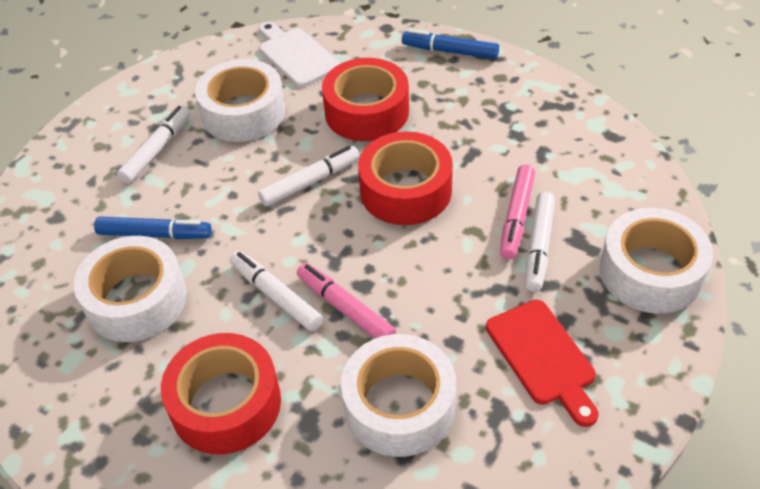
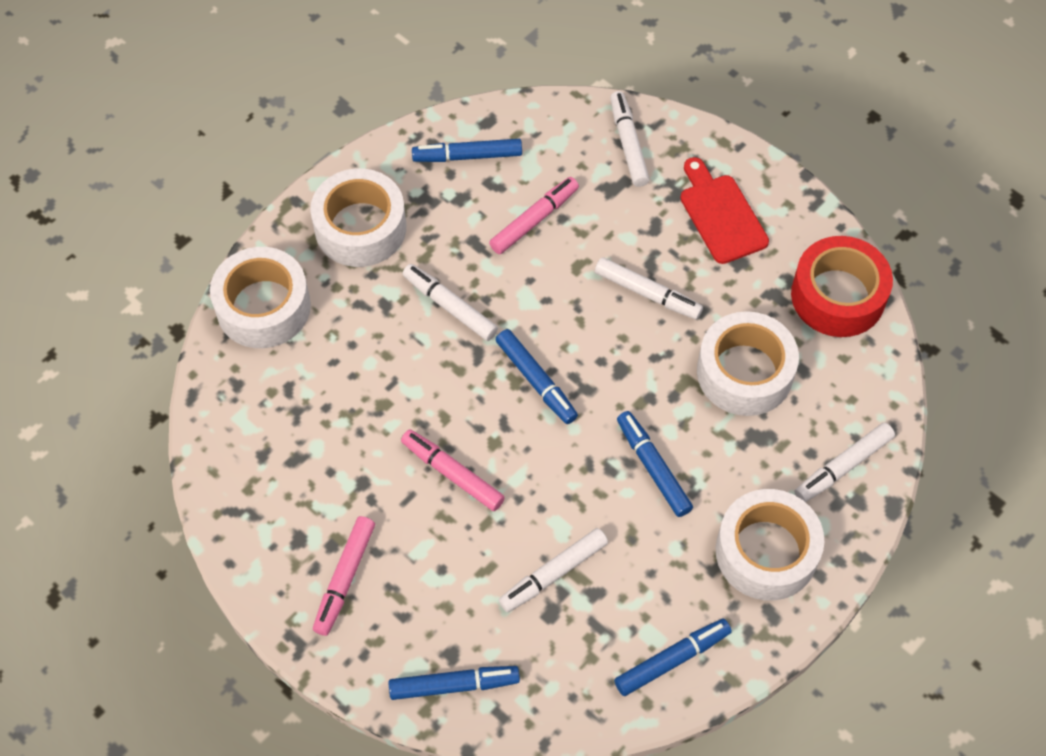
blue marker: 2 -> 5
pink marker: 2 -> 3
red tape: 3 -> 1
white cutting board: 1 -> 0
white marker: 4 -> 5

